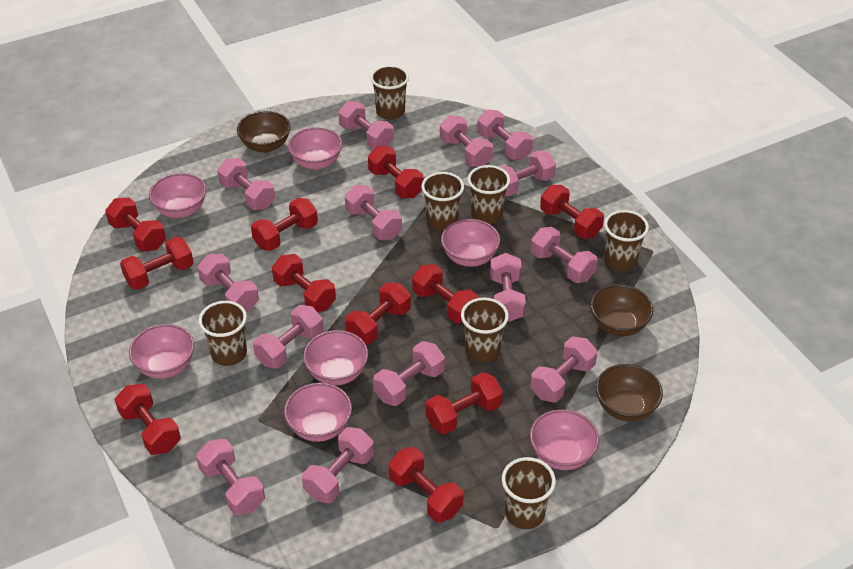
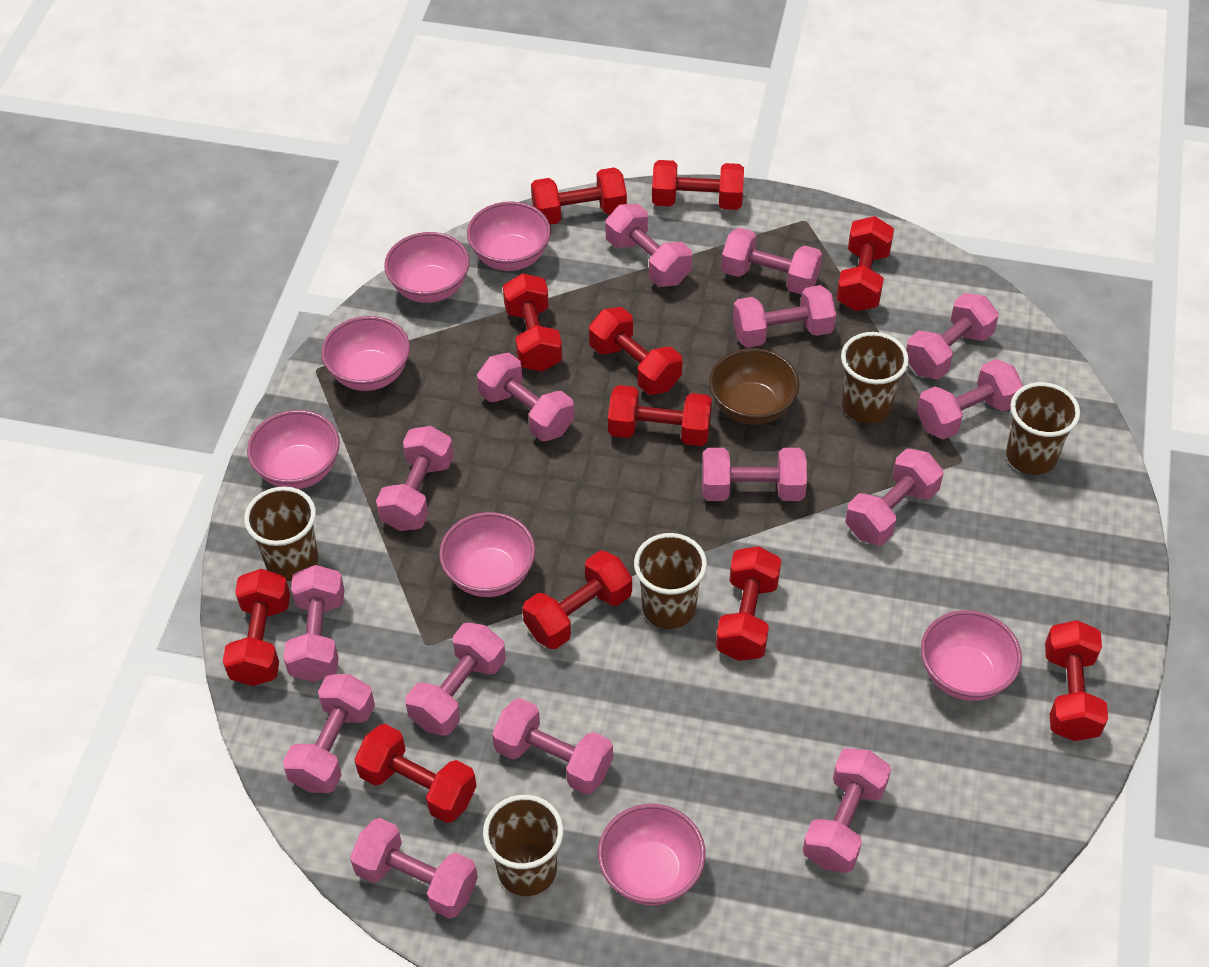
brown bowl: 3 -> 1
brown cup: 7 -> 5
pink dumbbell: 14 -> 15

